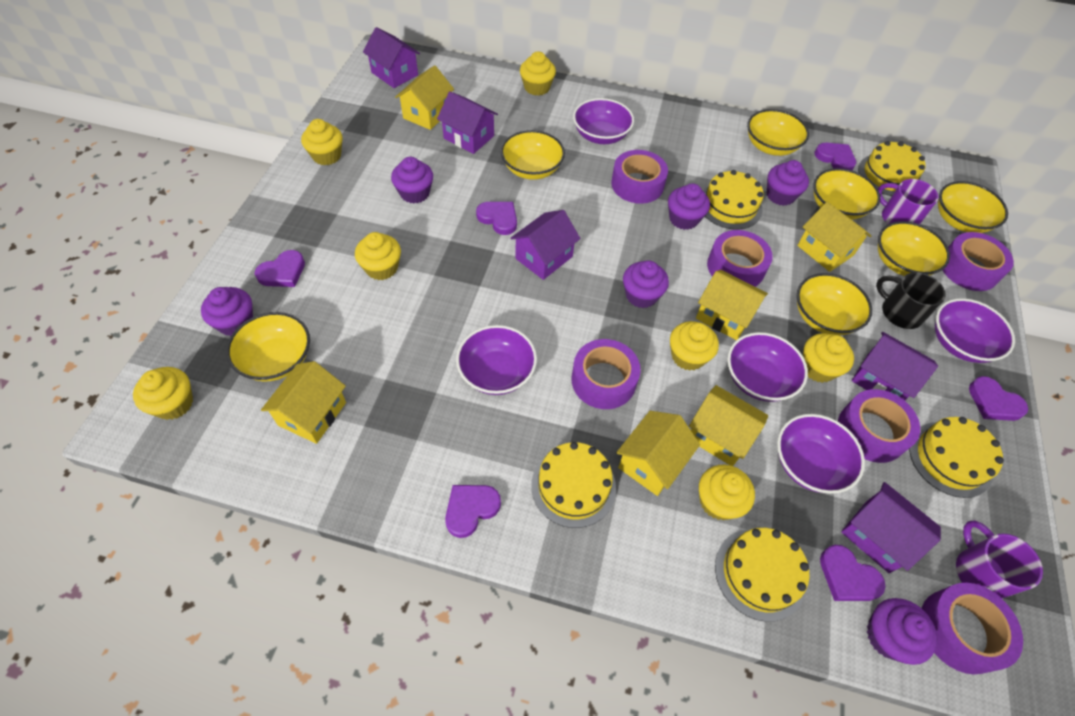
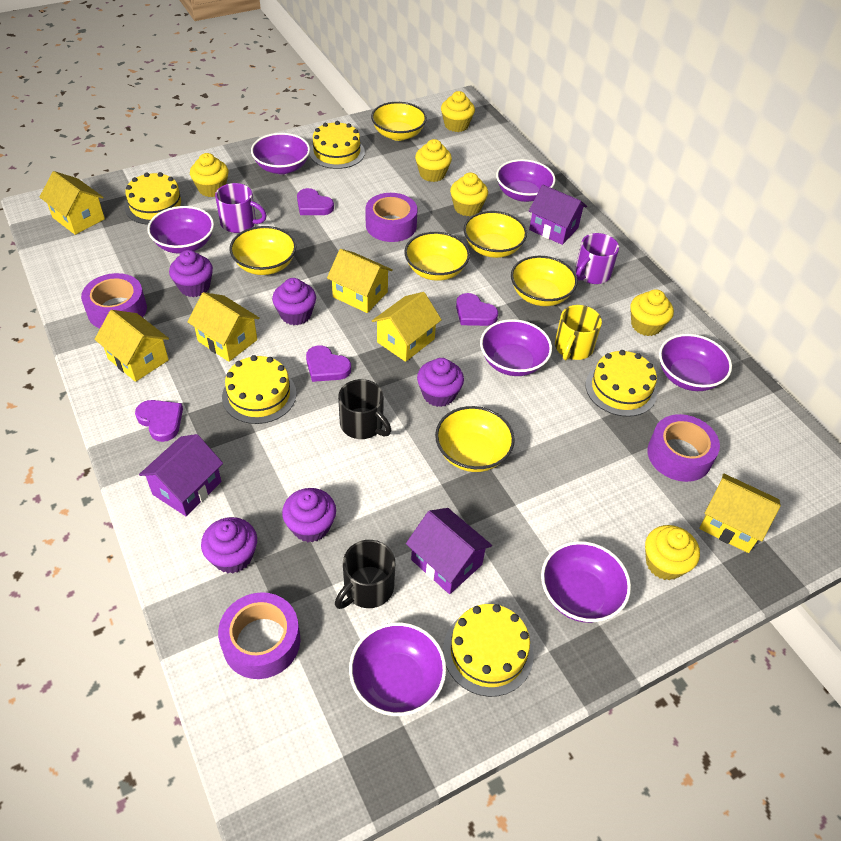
black mug: 1 -> 2
purple bowl: 5 -> 7
purple cupcake: 6 -> 5
purple heart: 6 -> 4
purple house: 5 -> 3
purple tape: 6 -> 4
yellow bowl: 7 -> 6
yellow cupcake: 7 -> 6
yellow mug: 0 -> 1

